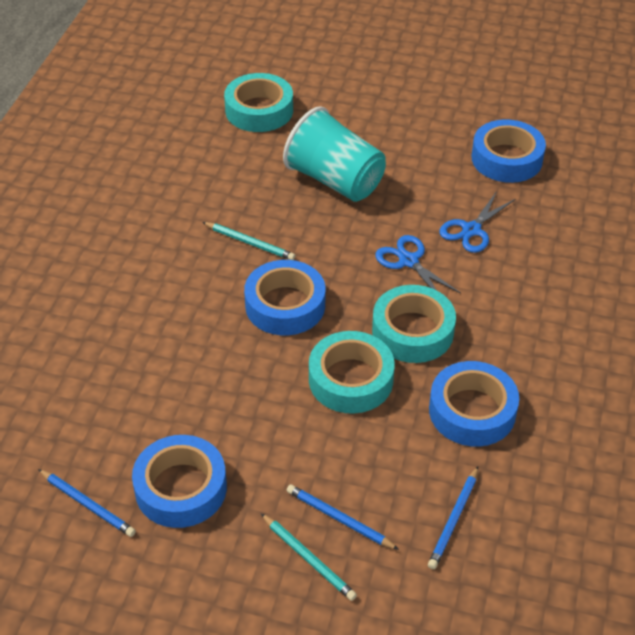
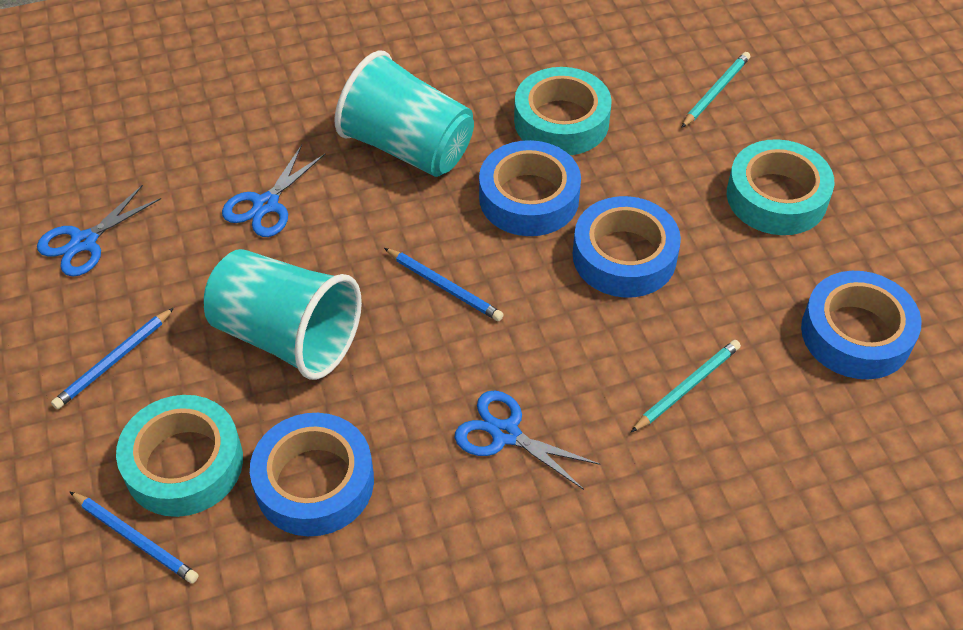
blue scissors: 2 -> 3
turquoise cup: 1 -> 2

